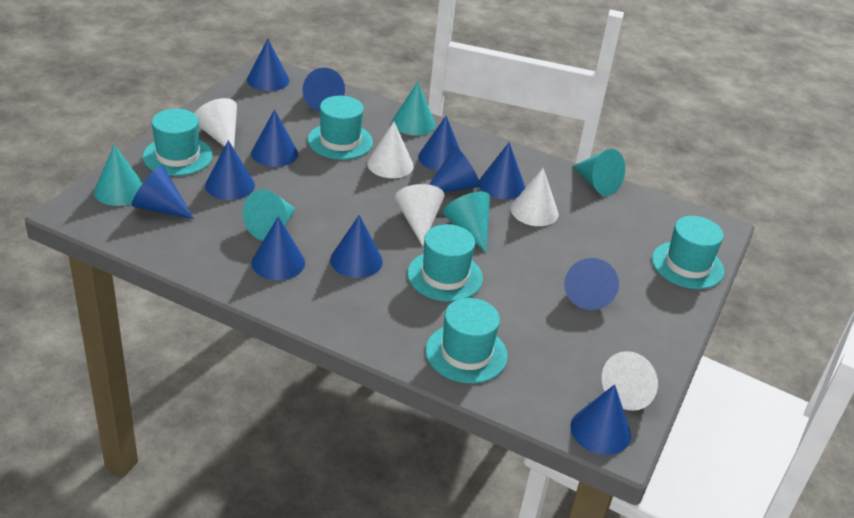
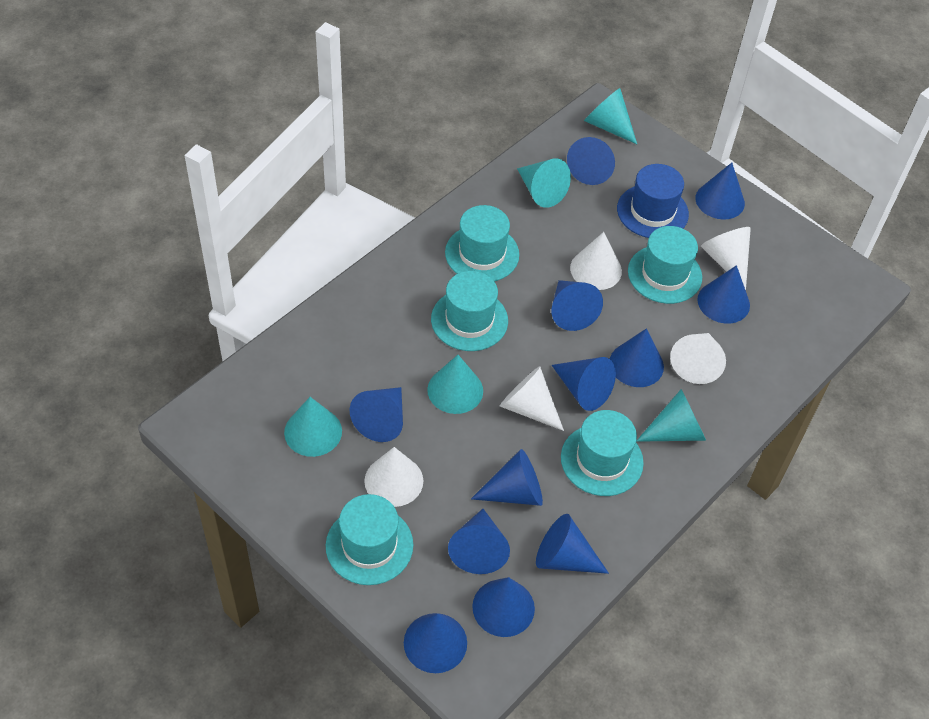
blue hat: 0 -> 1

